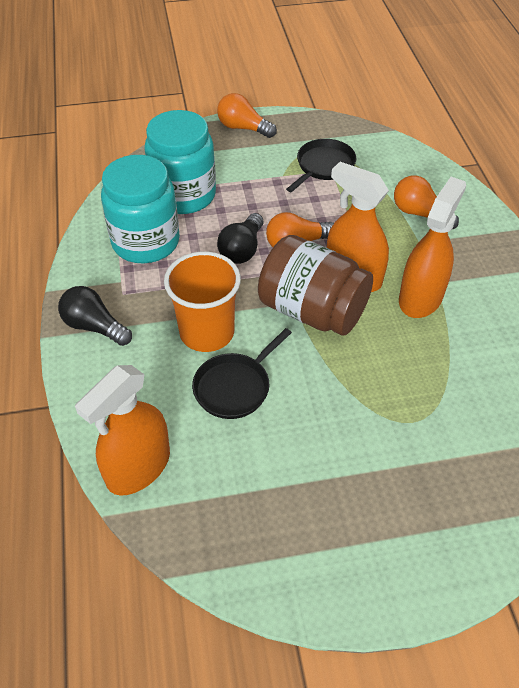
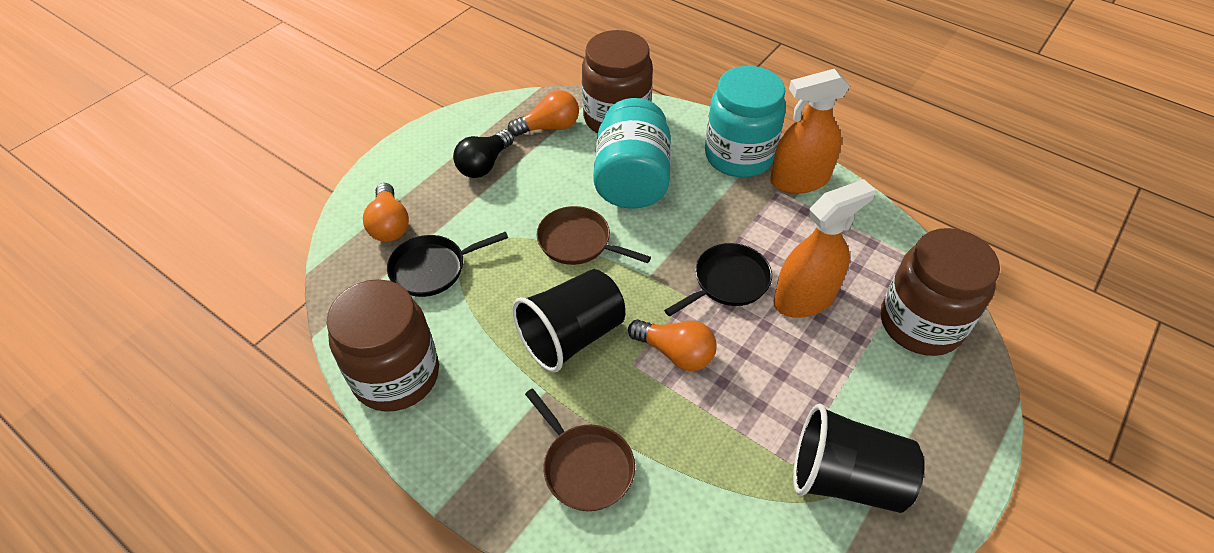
black cup: 0 -> 2
black light bulb: 2 -> 1
brown jar: 1 -> 3
brown pan: 0 -> 2
orange cup: 1 -> 0
orange spray bottle: 3 -> 2

